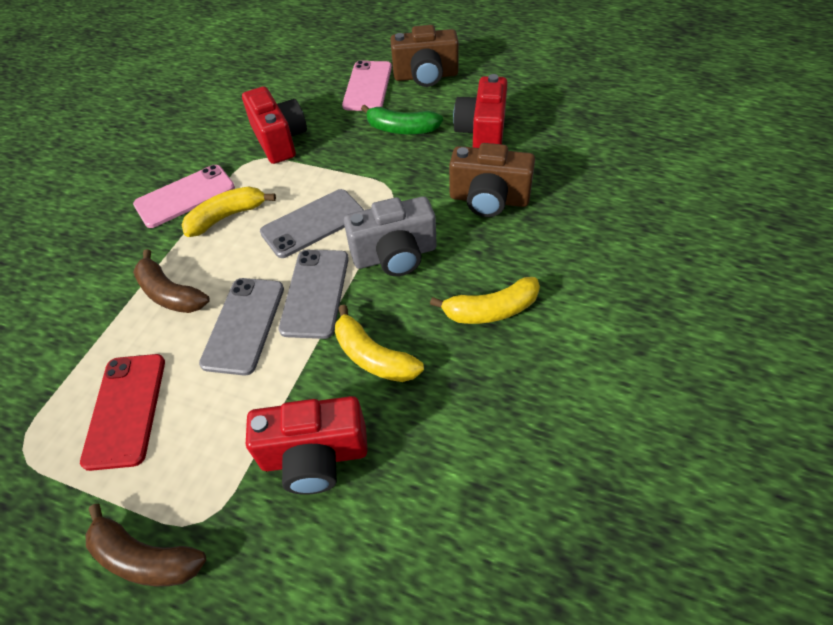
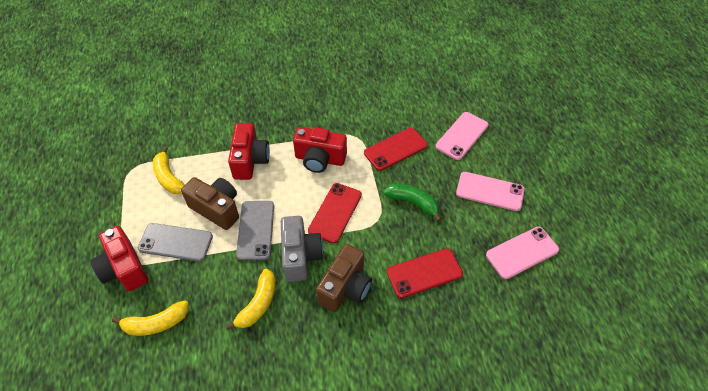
brown banana: 2 -> 0
grey phone: 3 -> 2
pink phone: 2 -> 3
red phone: 1 -> 3

